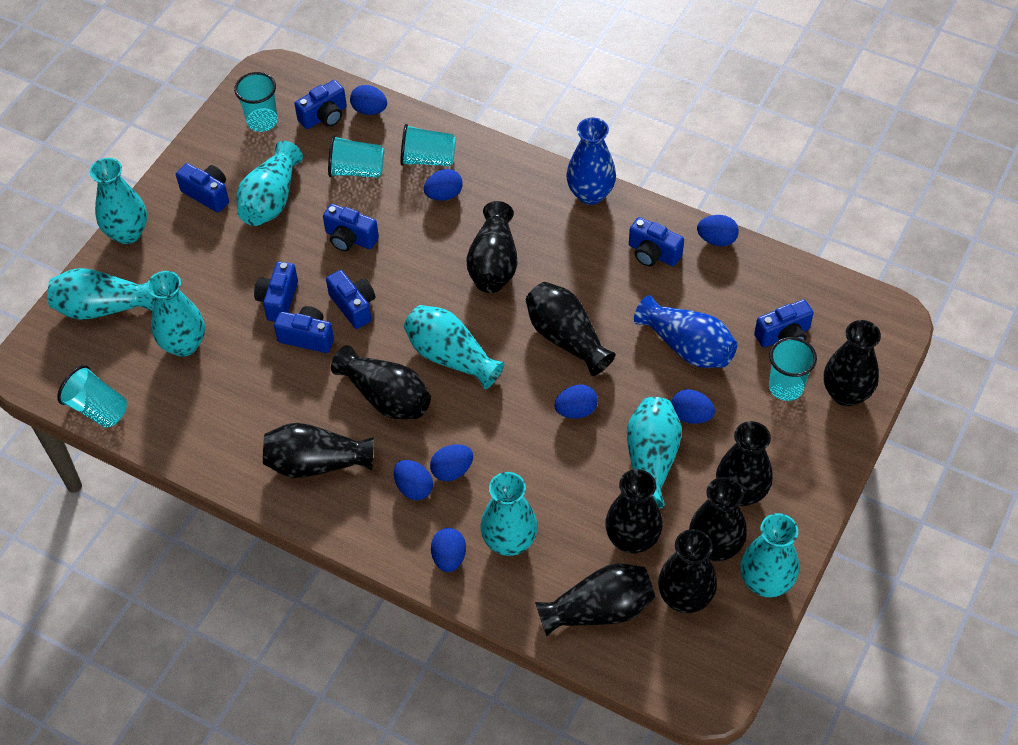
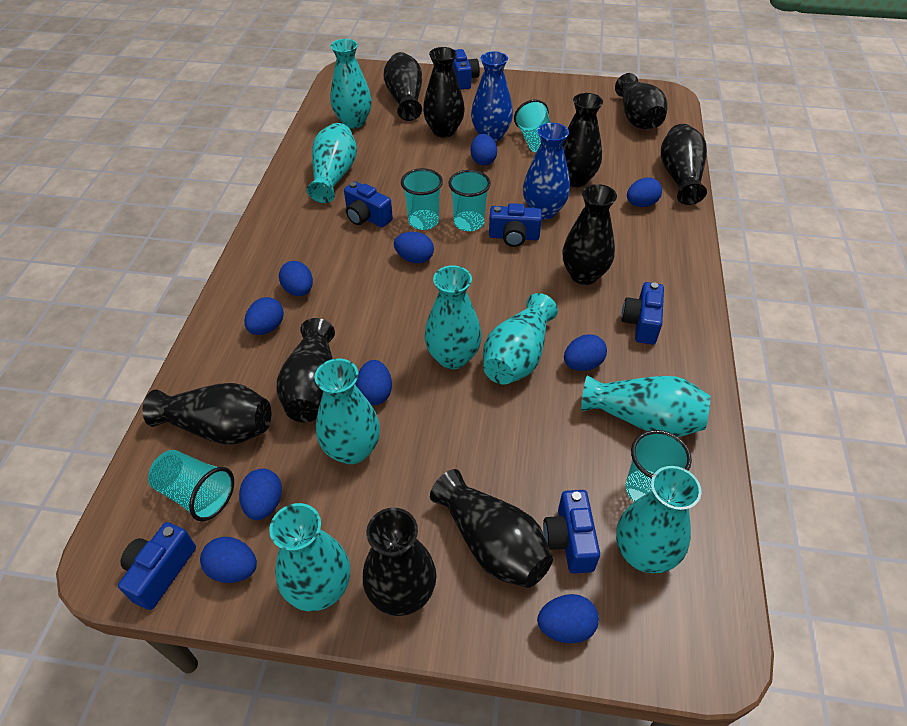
blue camera: 8 -> 6
blue egg: 8 -> 10

